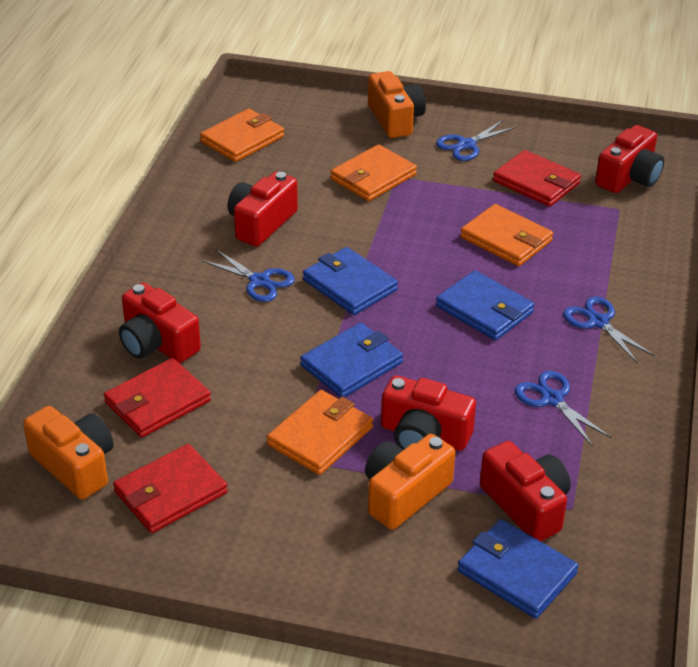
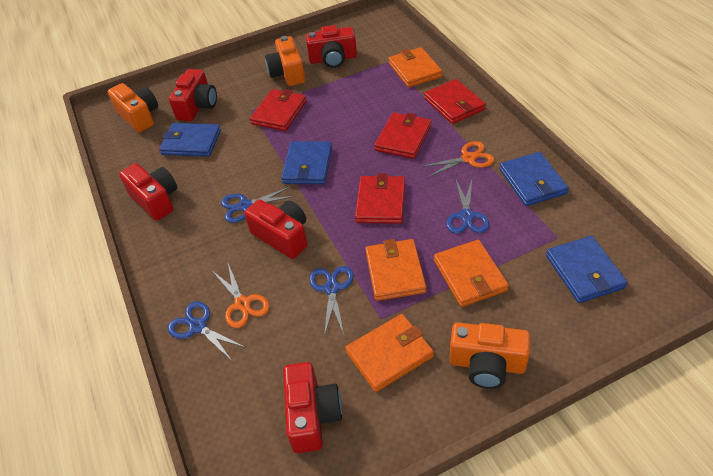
orange scissors: 0 -> 2
red wallet: 3 -> 4

